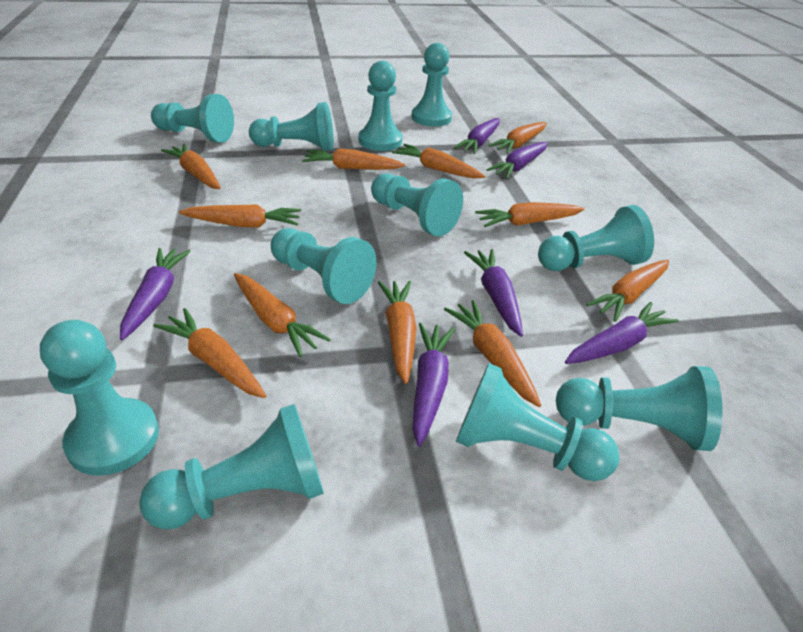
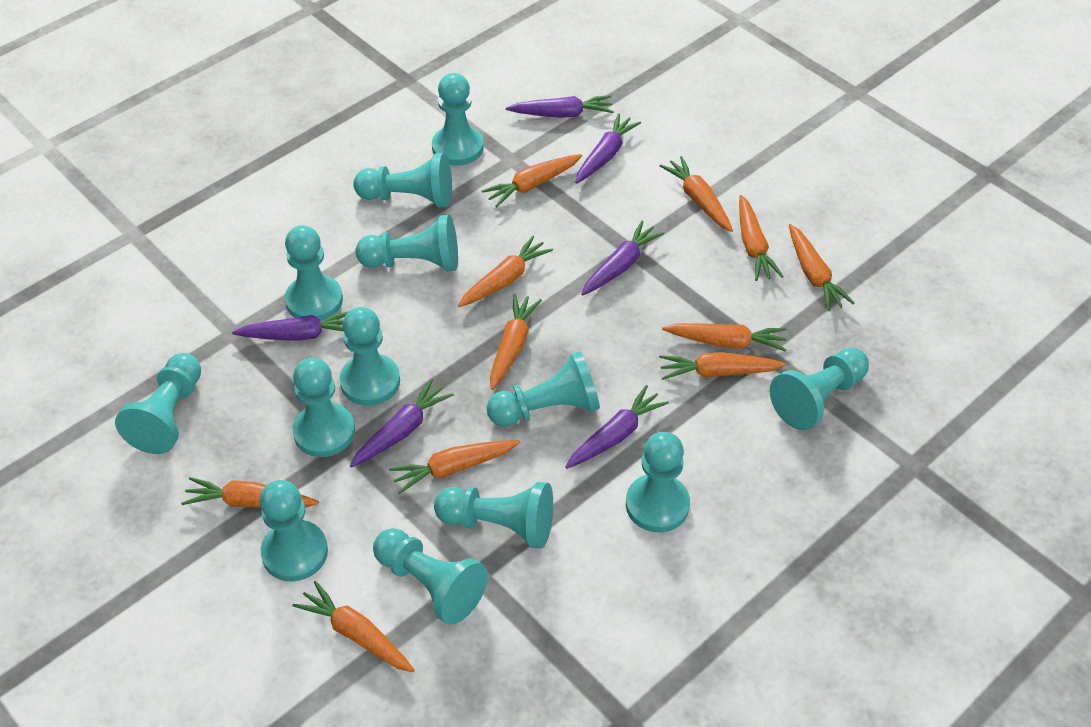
turquoise pawn: 11 -> 13

